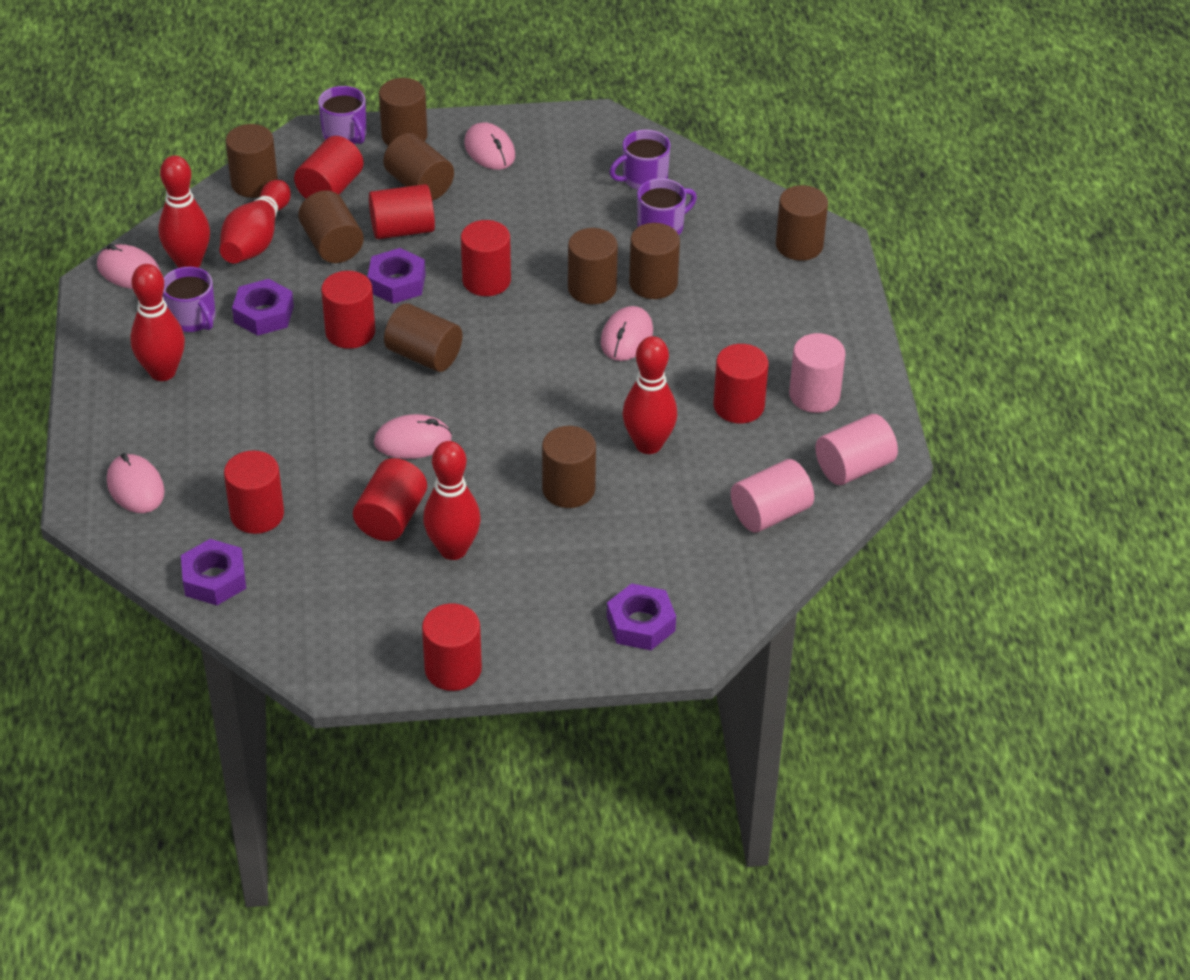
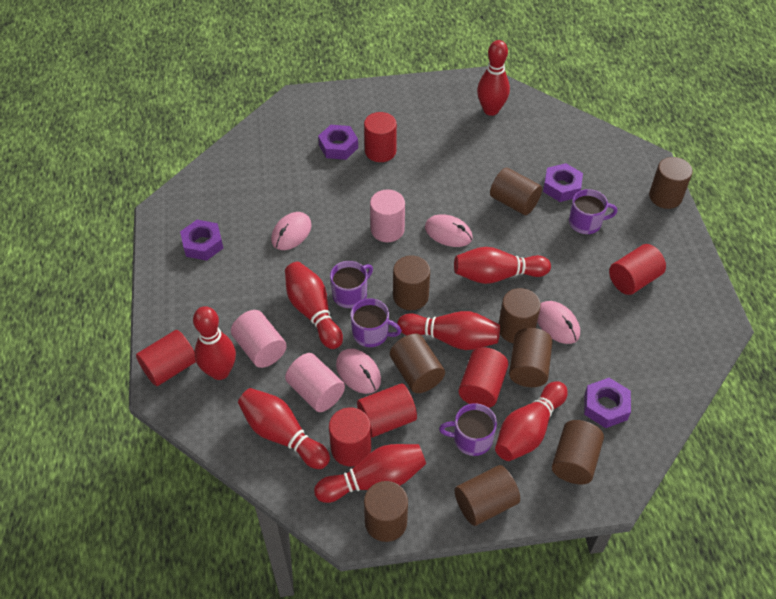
pink mouse: 5 -> 4
red bowling pin: 5 -> 8
red cylinder: 8 -> 6

